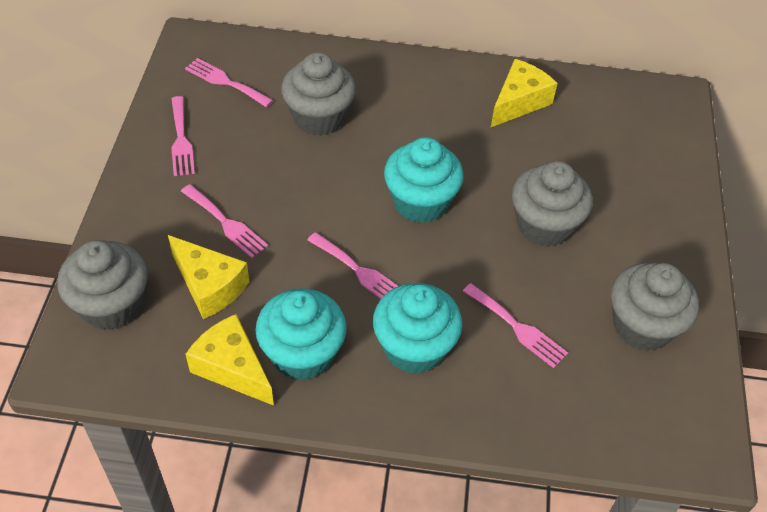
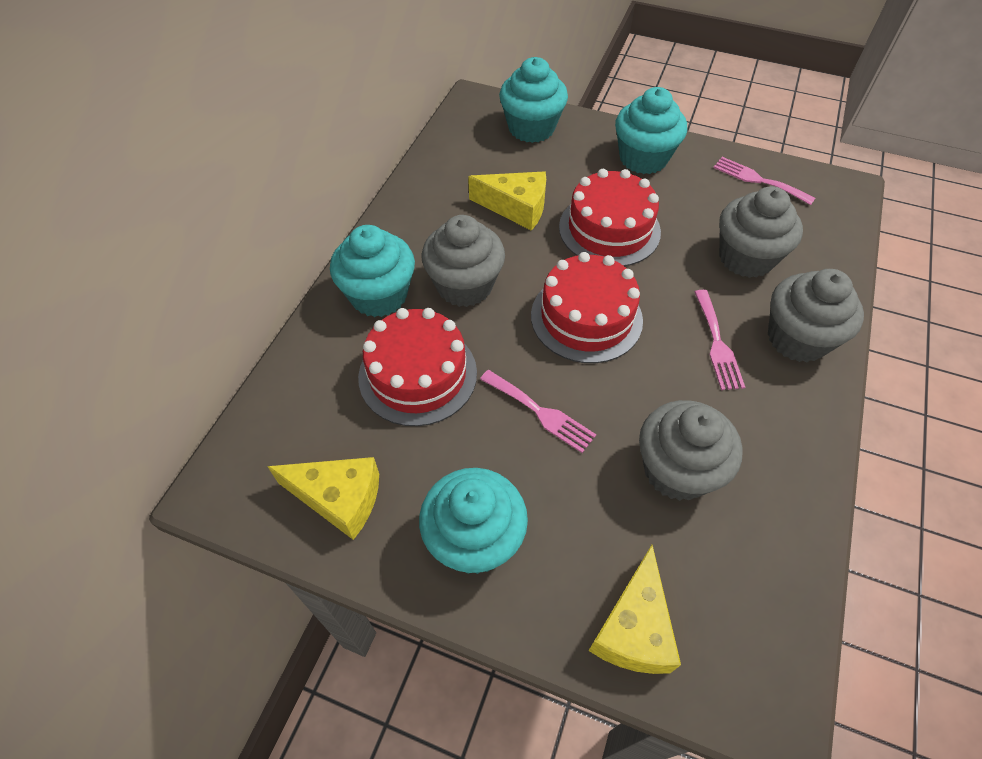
pink fork: 5 -> 3
red cake: 0 -> 3
turquoise cupcake: 3 -> 4

